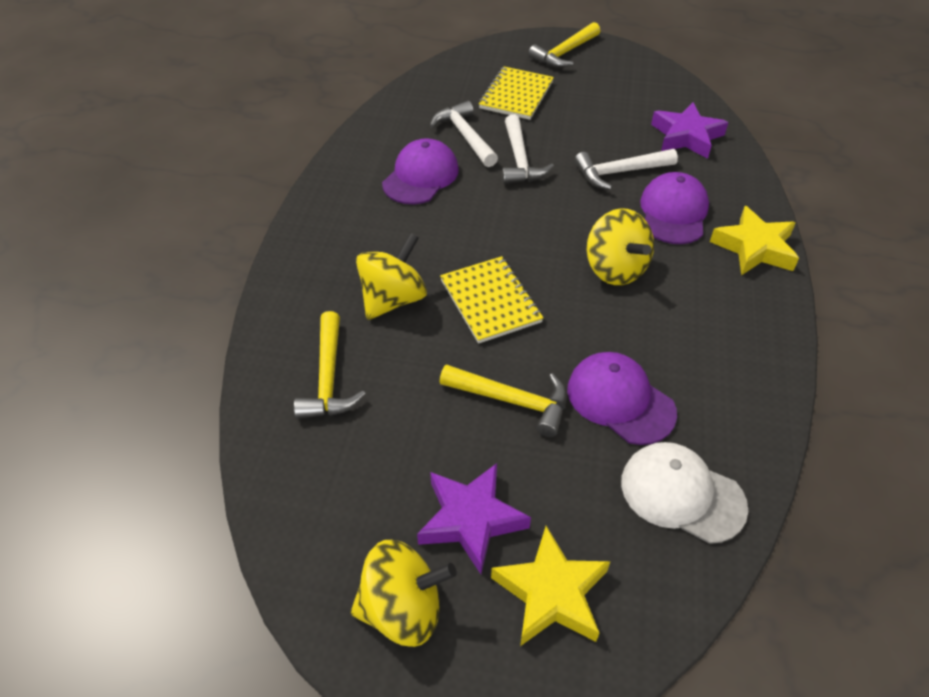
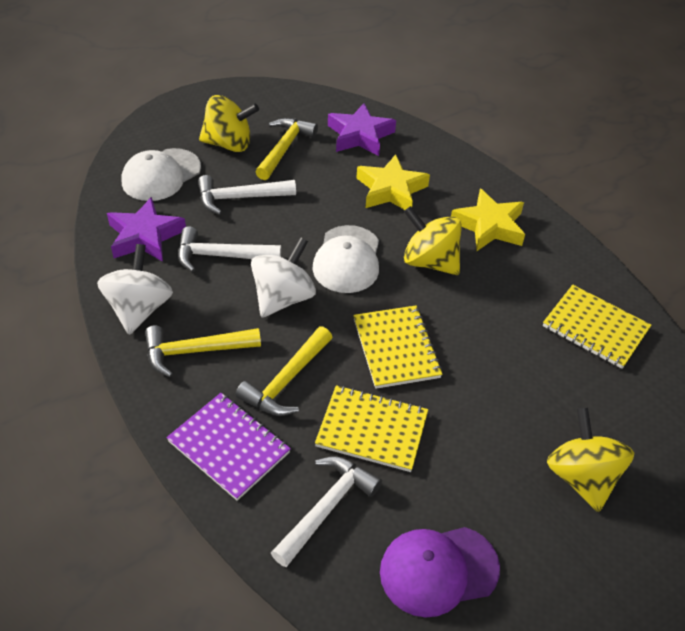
purple cap: 3 -> 1
purple notebook: 0 -> 1
white cap: 1 -> 2
white spinning top: 0 -> 2
yellow notebook: 2 -> 3

